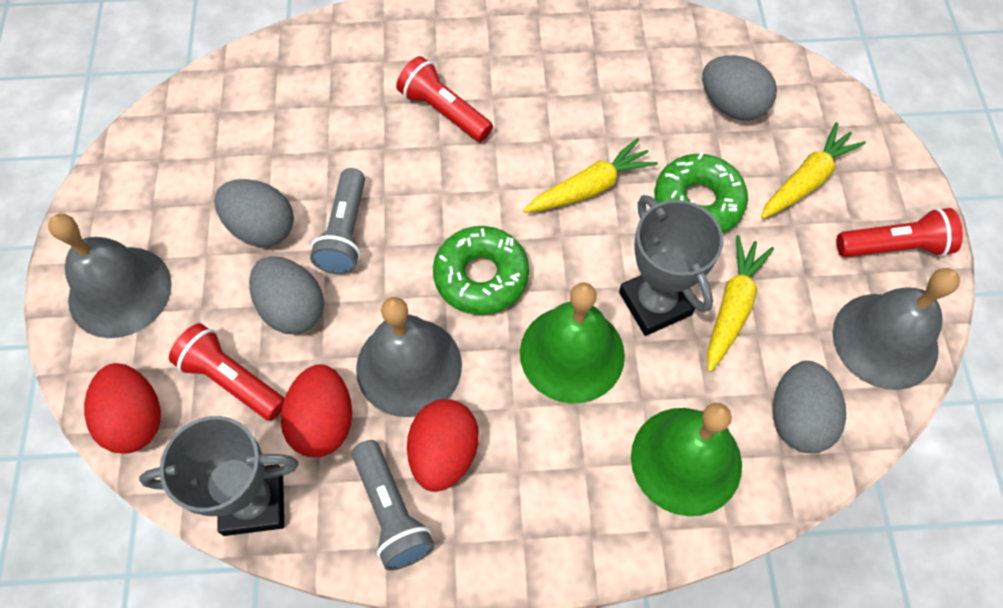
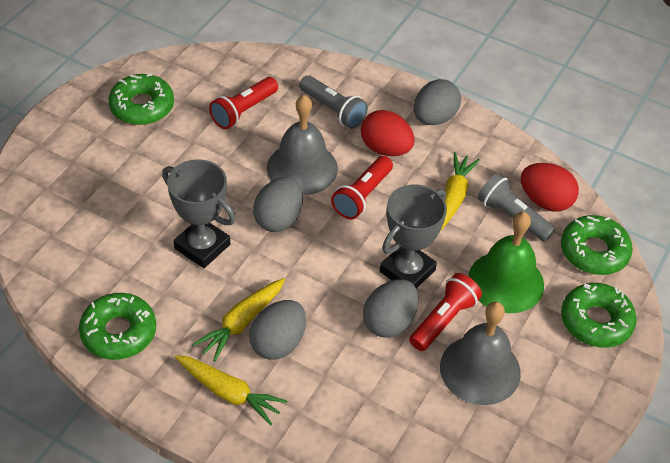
green bell: 2 -> 1
green donut: 2 -> 4
grey bell: 3 -> 2
red egg: 3 -> 2

